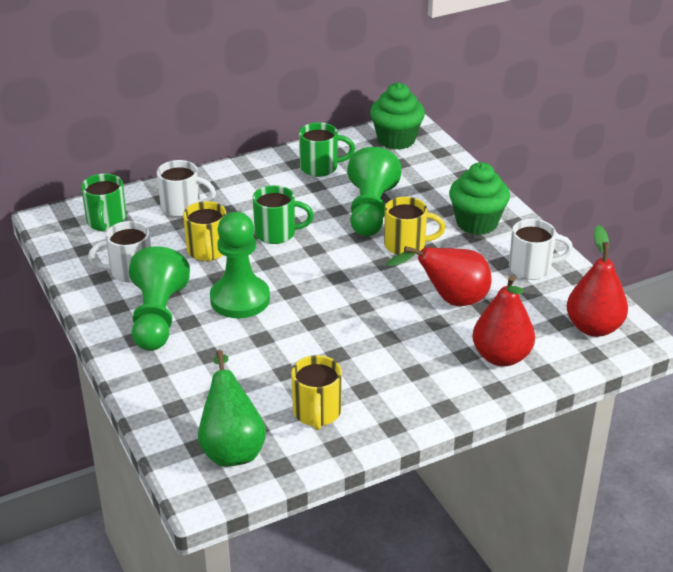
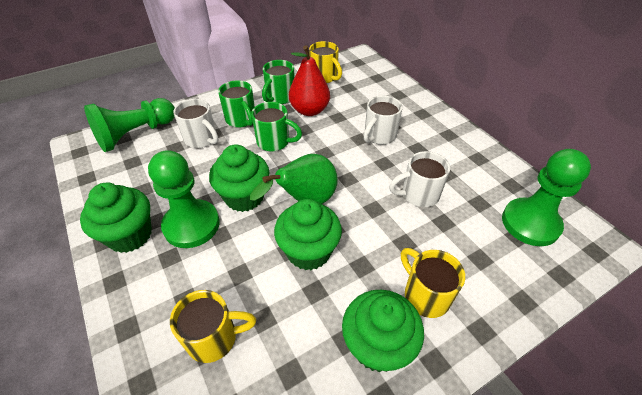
green cupcake: 2 -> 4
red pear: 3 -> 1

